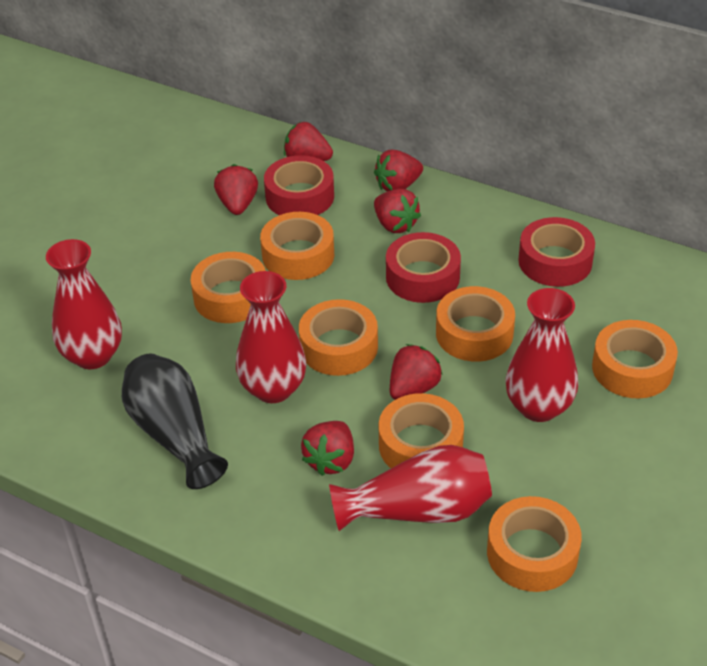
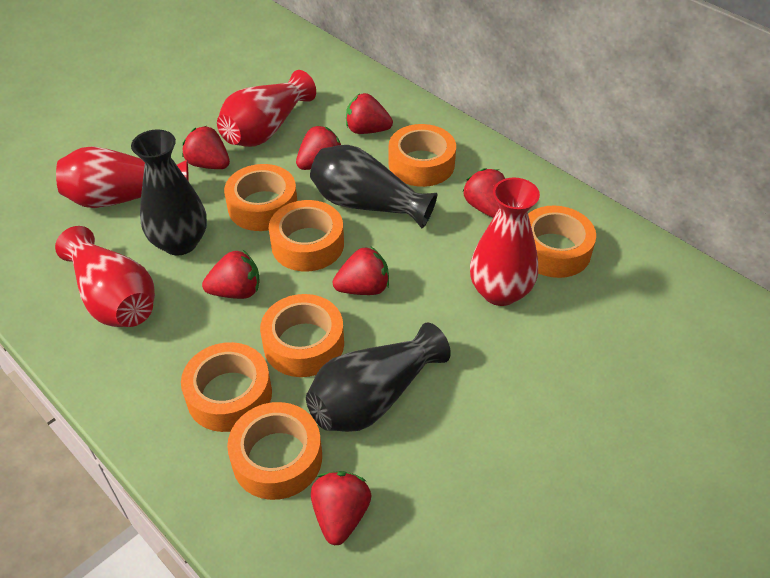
black vase: 1 -> 3
red strawberry: 6 -> 7
red tape: 3 -> 0

